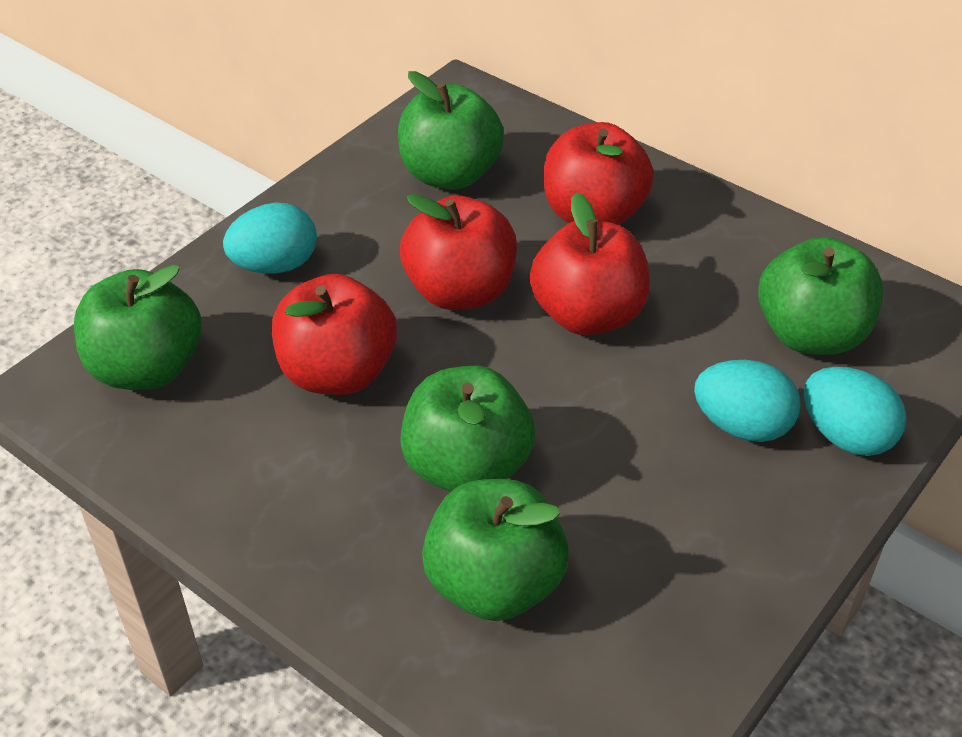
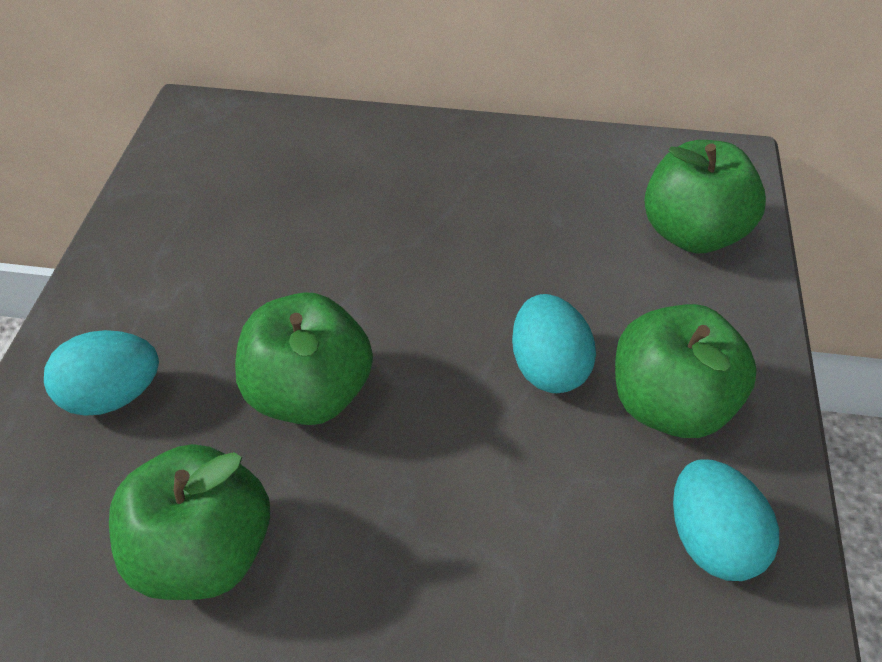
green apple: 5 -> 4
red apple: 4 -> 0

